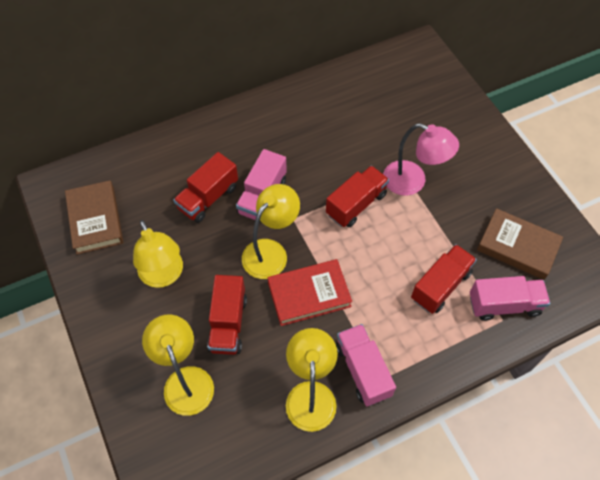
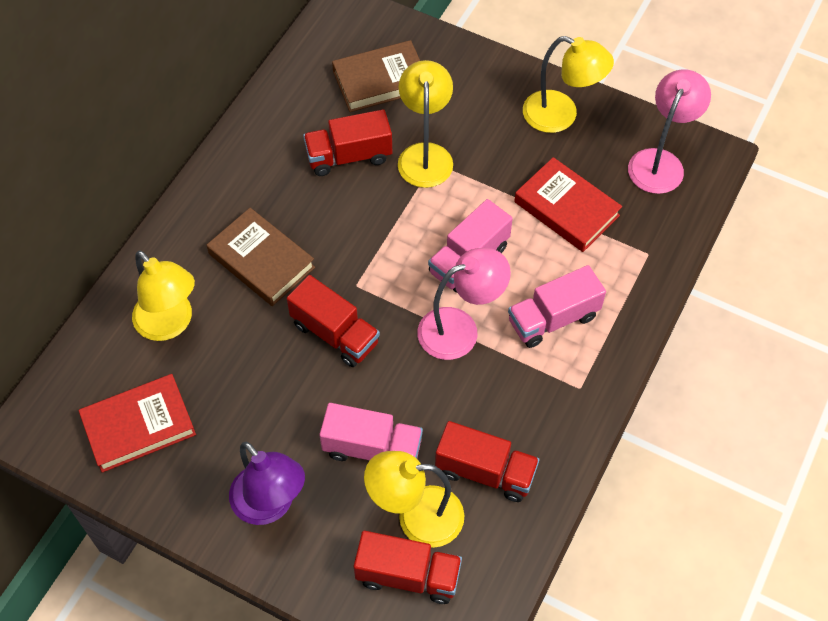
pink lamp: 1 -> 2
purple lamp: 0 -> 1
red book: 1 -> 2

